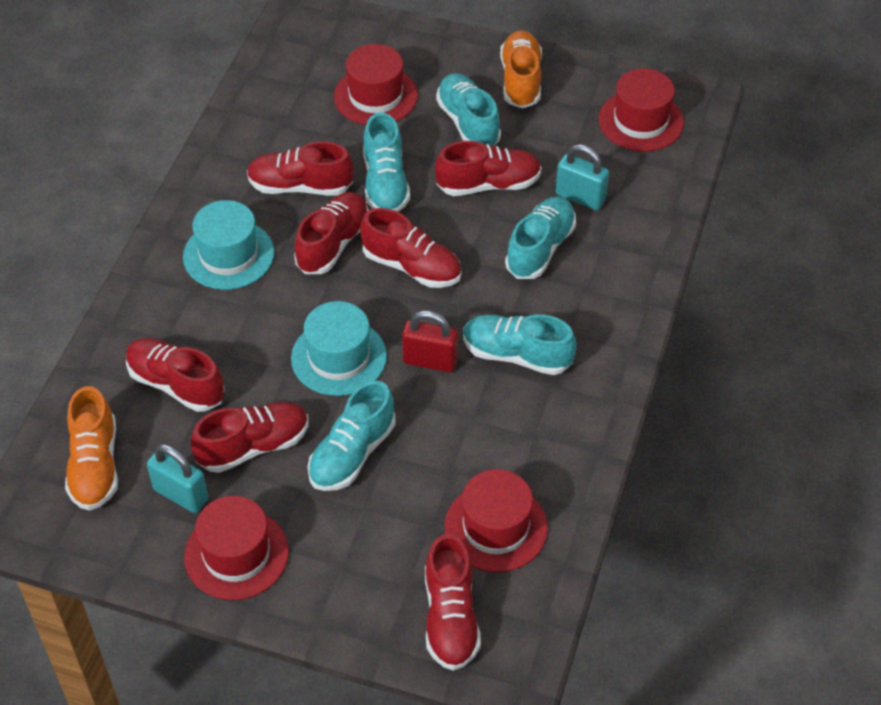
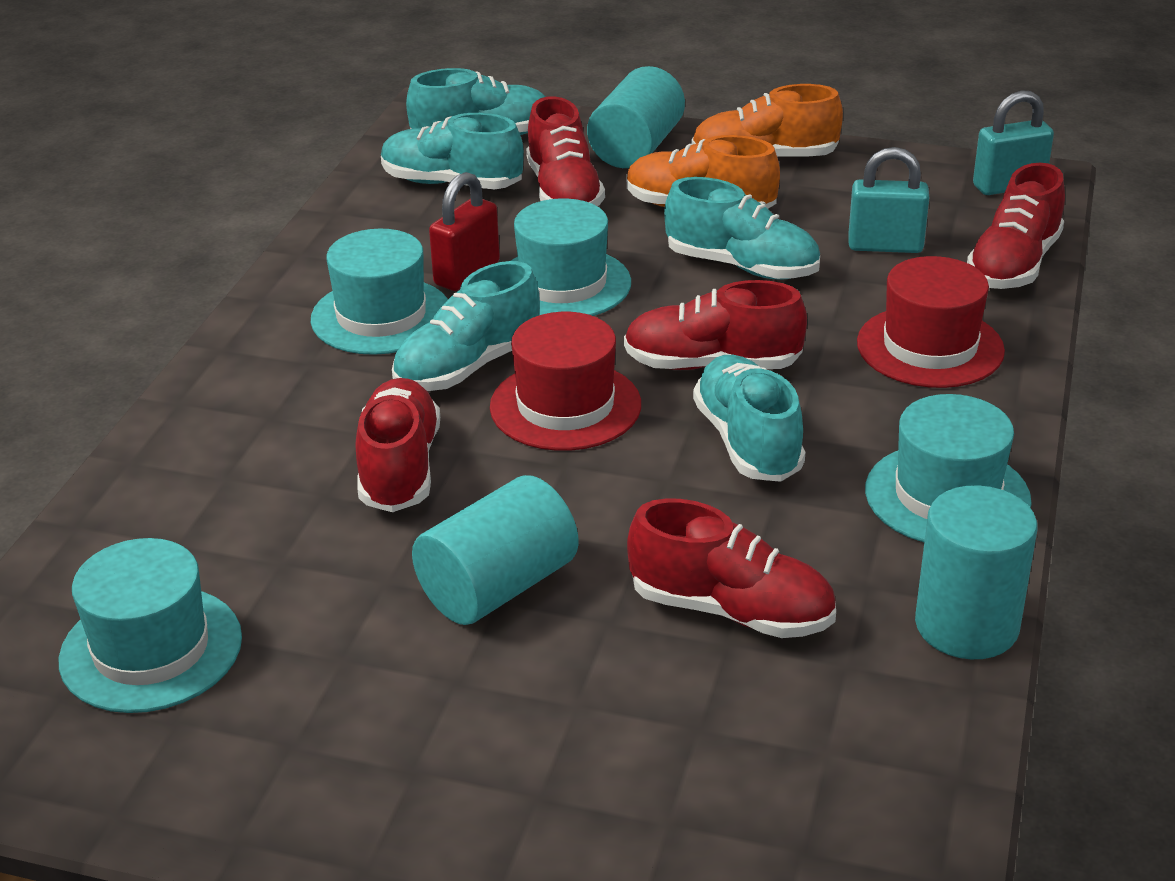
red hat: 4 -> 2
red shoe: 7 -> 5
turquoise cylinder: 0 -> 3
turquoise hat: 2 -> 4

